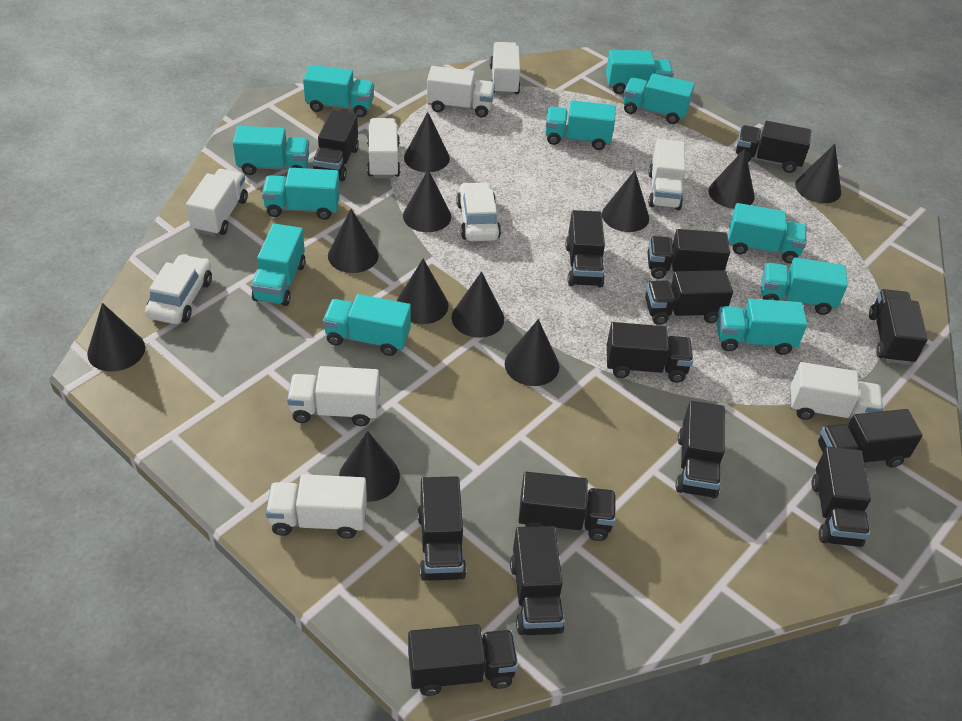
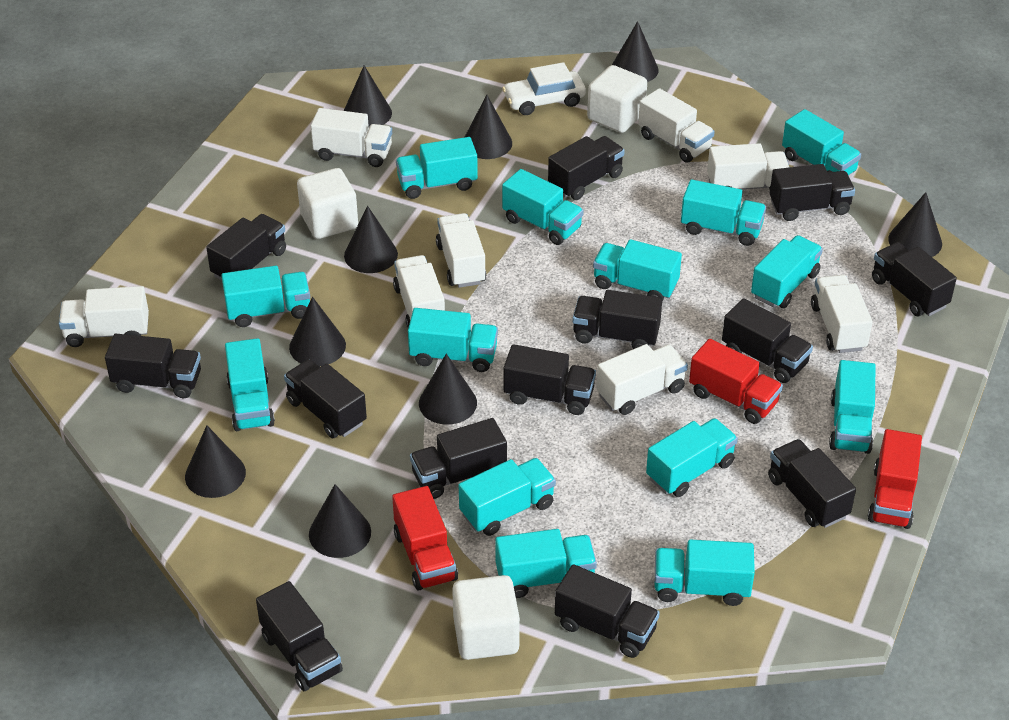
black cone: 11 -> 9
black truck: 14 -> 13
red truck: 0 -> 3
turquoise truck: 11 -> 14
white car: 2 -> 1
white cube: 0 -> 3

